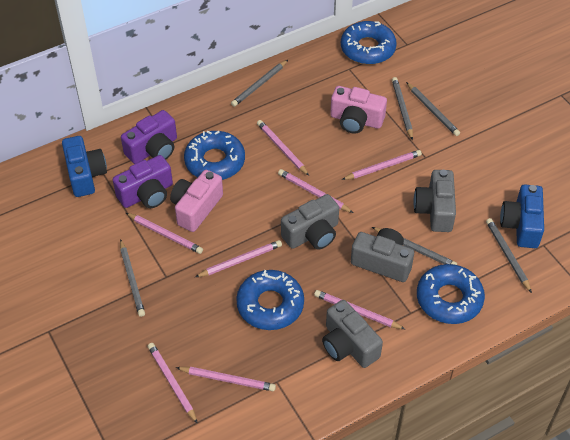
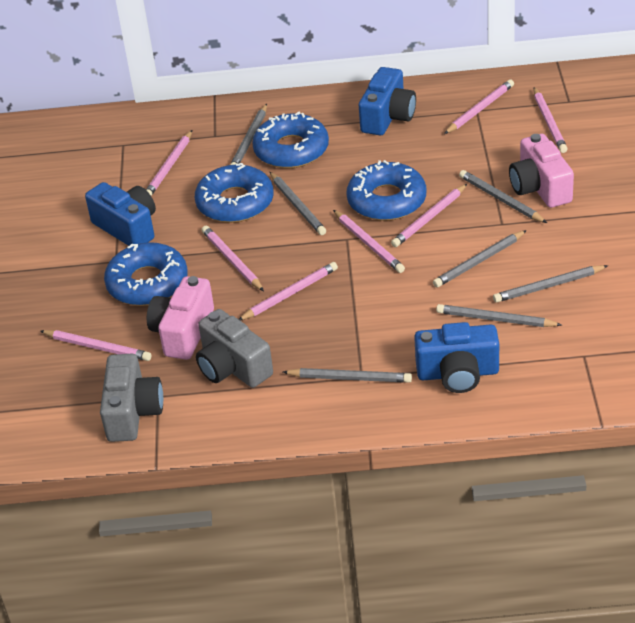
blue camera: 2 -> 3
grey camera: 4 -> 2
grey pencil: 6 -> 7
purple camera: 2 -> 0

